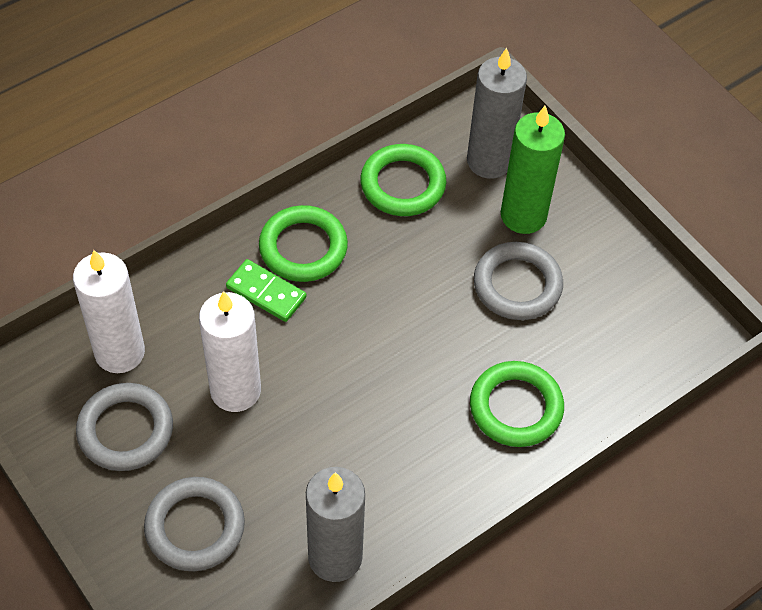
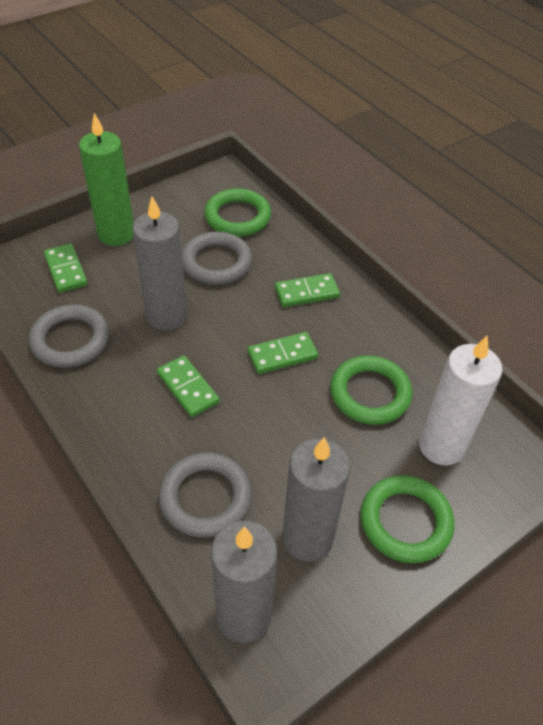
green domino: 1 -> 4
grey candle: 2 -> 3
white candle: 2 -> 1

